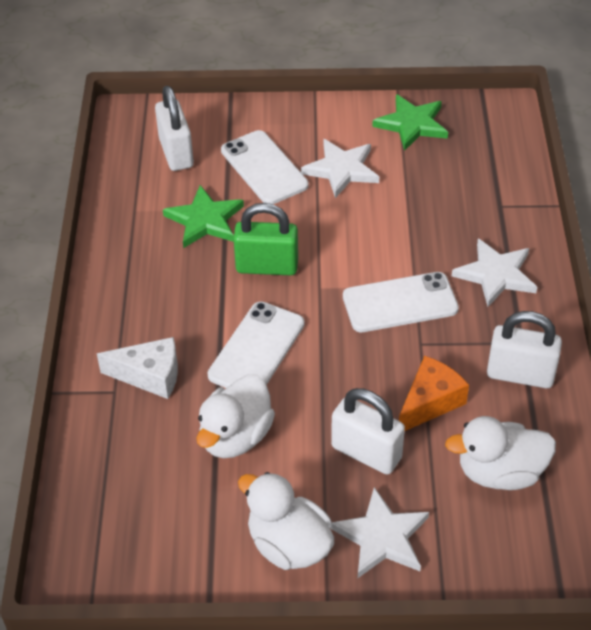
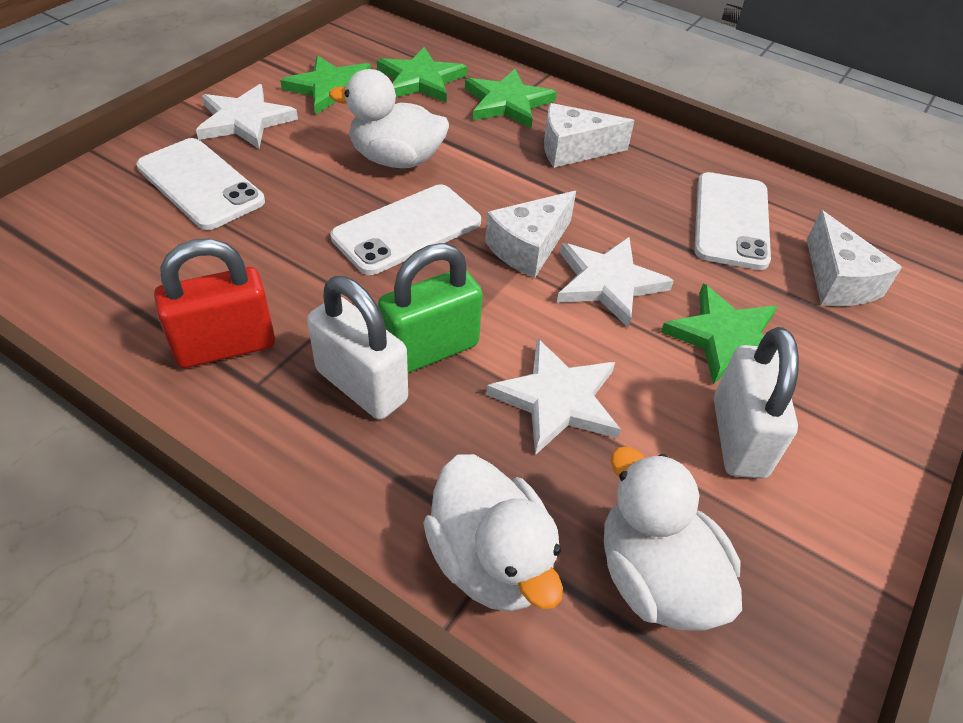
green star: 2 -> 4
orange cheese: 1 -> 0
red padlock: 0 -> 1
white cheese: 1 -> 3
white padlock: 3 -> 2

